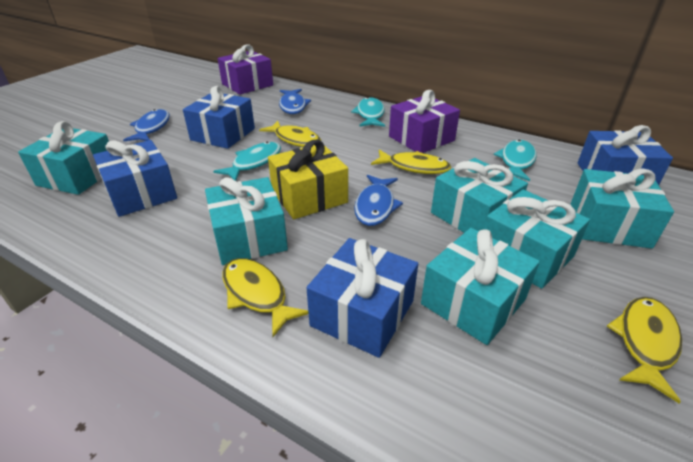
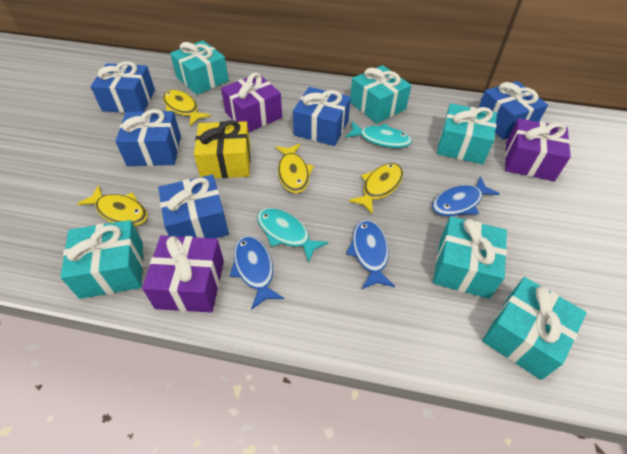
blue gift: 4 -> 5
purple gift: 2 -> 3
turquoise fish: 3 -> 2

